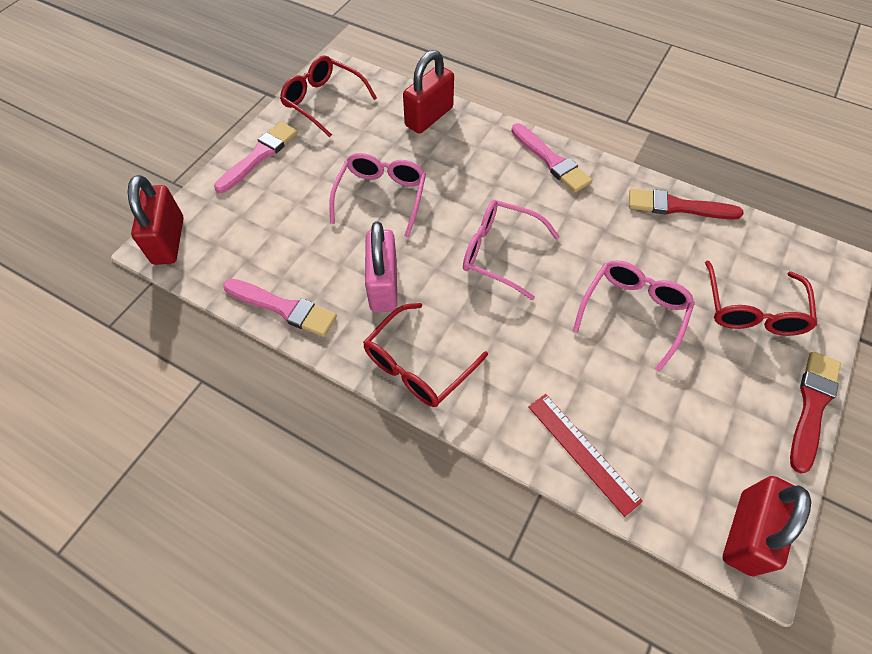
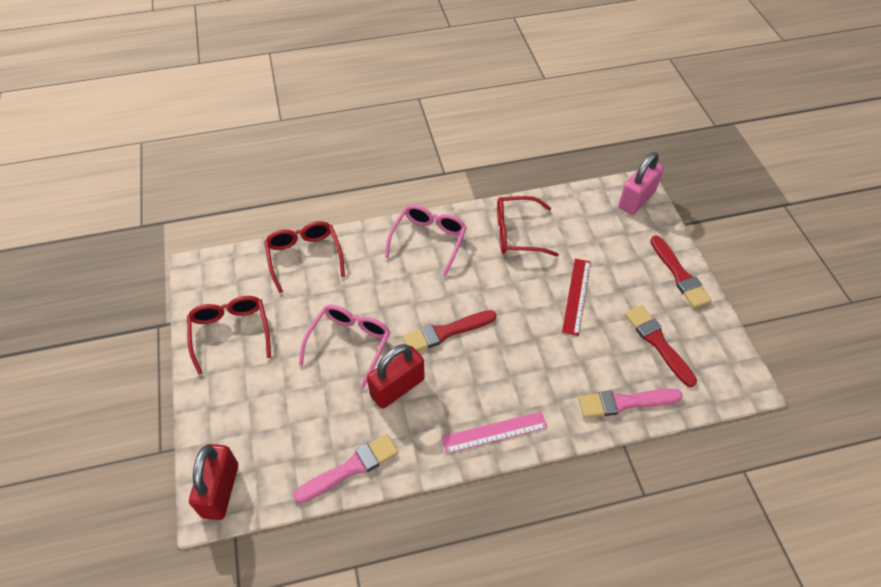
pink brush: 3 -> 2
pink glasses: 3 -> 2
pink ruler: 0 -> 1
red brush: 2 -> 3
red padlock: 3 -> 2

